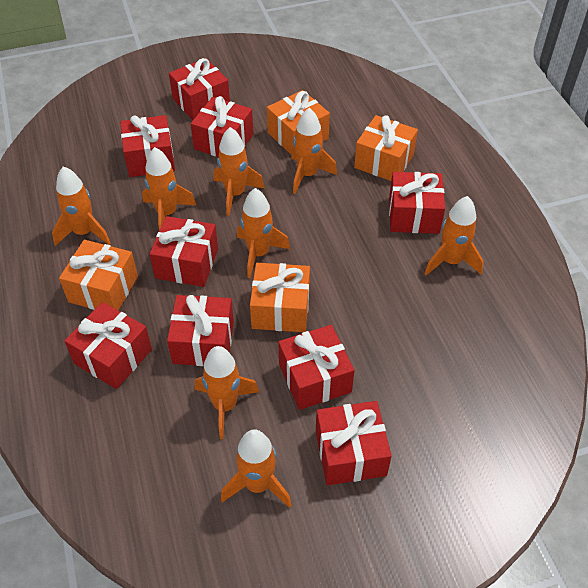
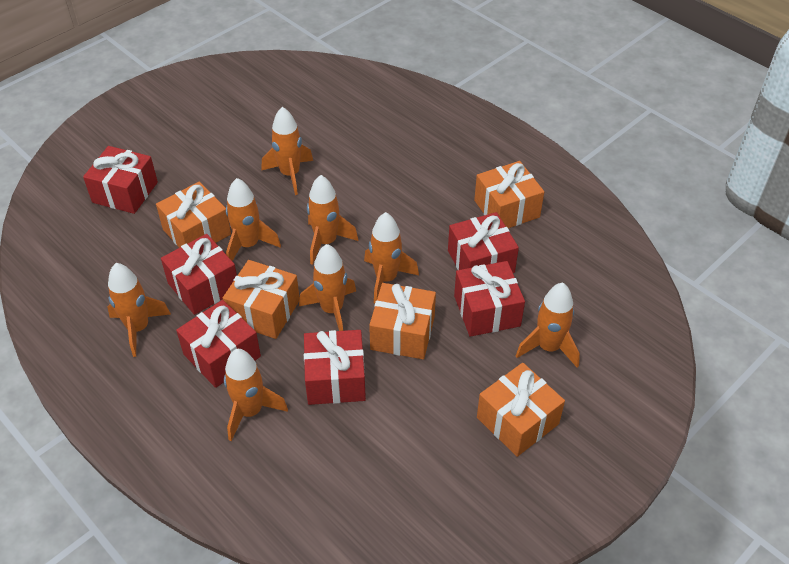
orange gift: 4 -> 5
red gift: 9 -> 6

